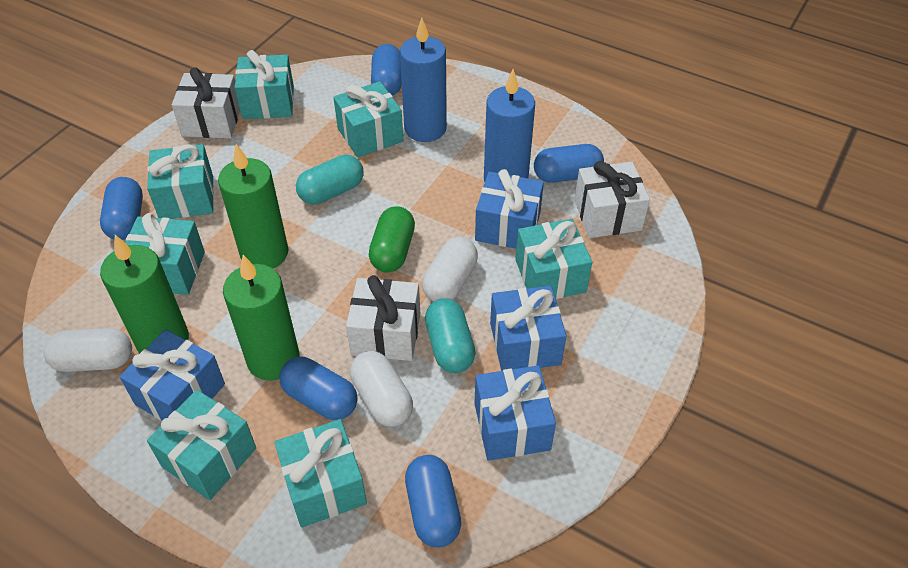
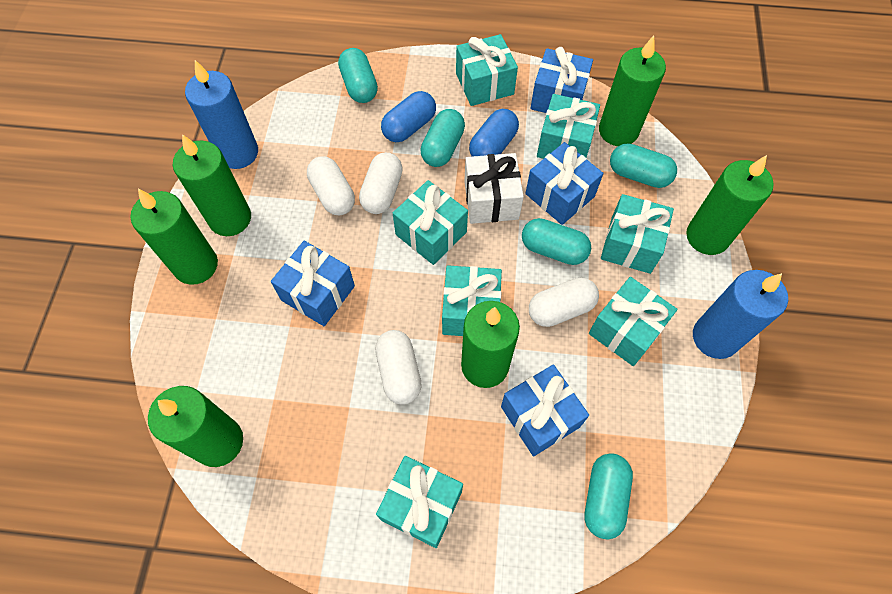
blue capsule: 5 -> 2
green candle: 3 -> 6
green capsule: 1 -> 0
turquoise capsule: 2 -> 5
white capsule: 3 -> 4
white gift: 3 -> 1

